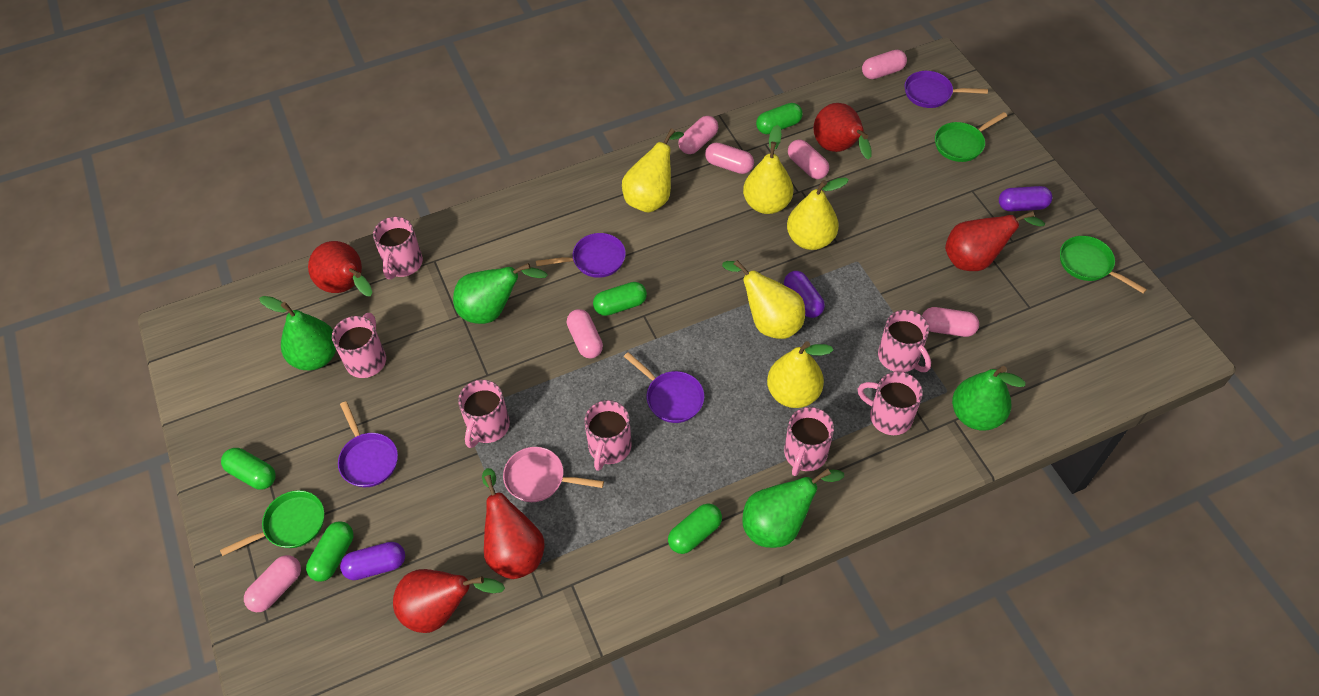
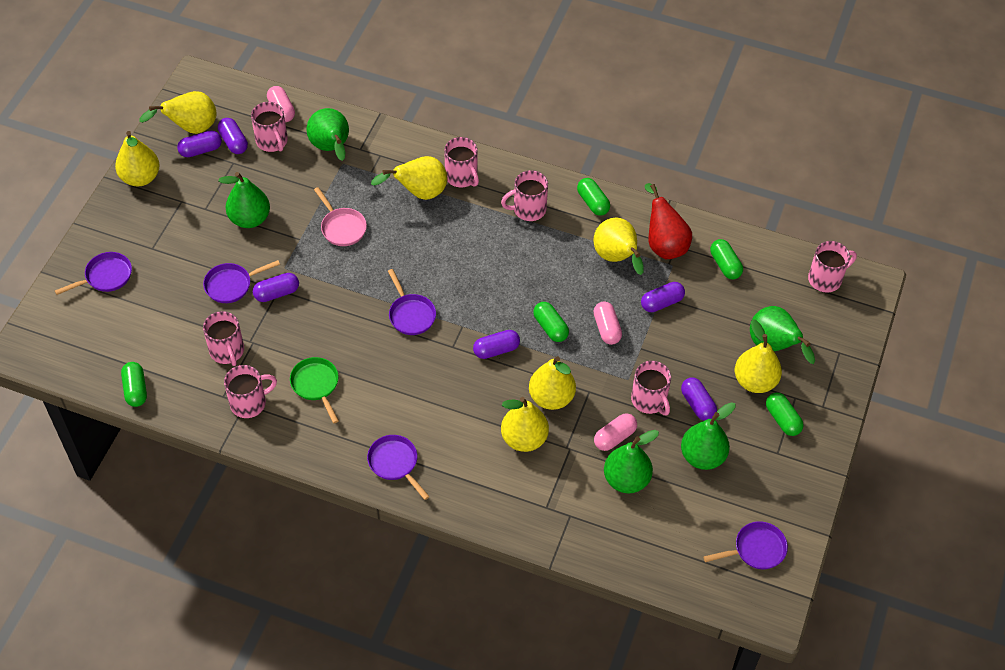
green pan: 3 -> 1
green pear: 4 -> 5
pink capsule: 7 -> 3
purple capsule: 3 -> 6
purple pan: 4 -> 5
red pear: 5 -> 1
yellow pear: 5 -> 7

